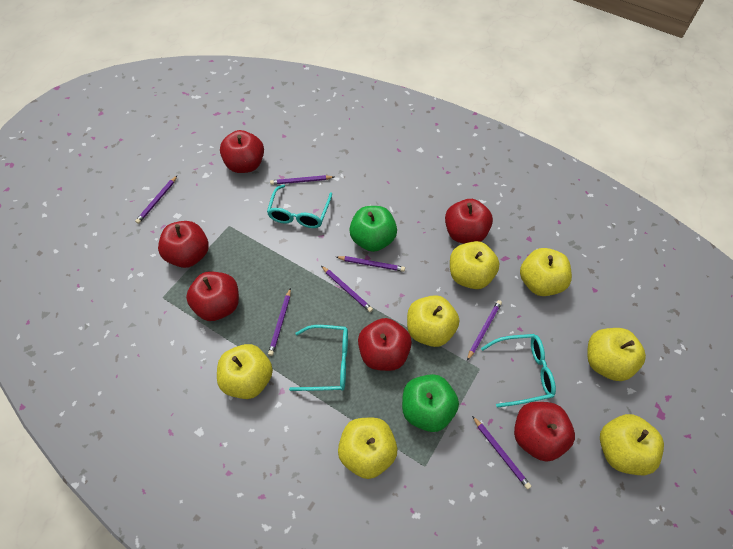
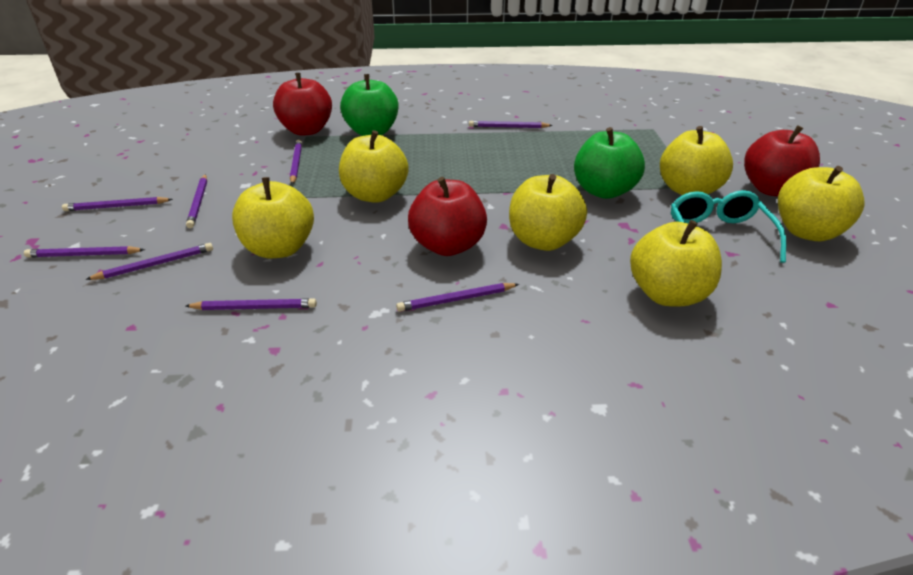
purple pencil: 7 -> 8
red apple: 6 -> 3
turquoise glasses: 3 -> 1
yellow apple: 7 -> 6

